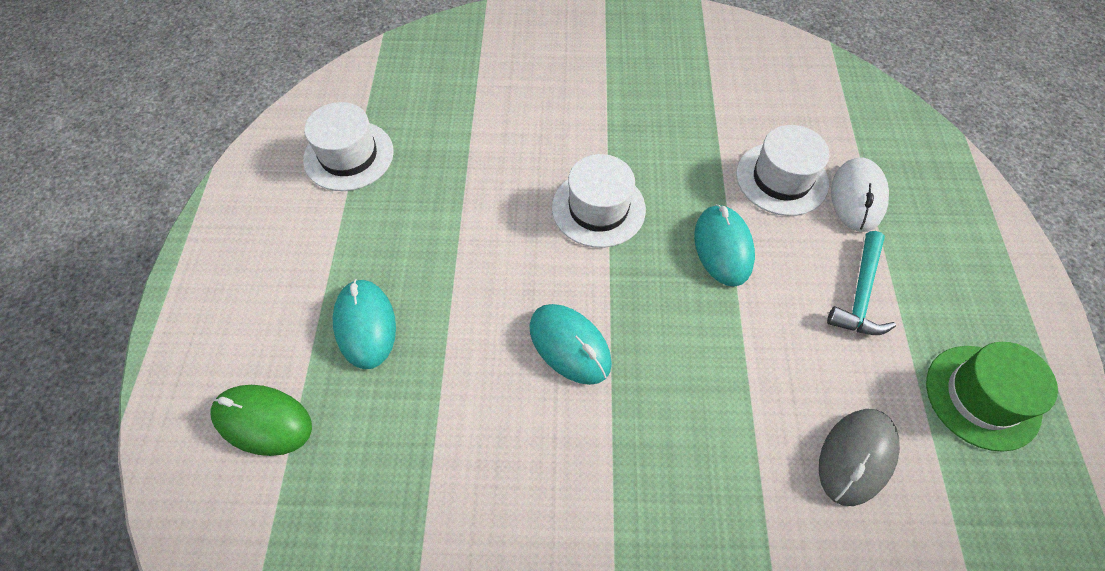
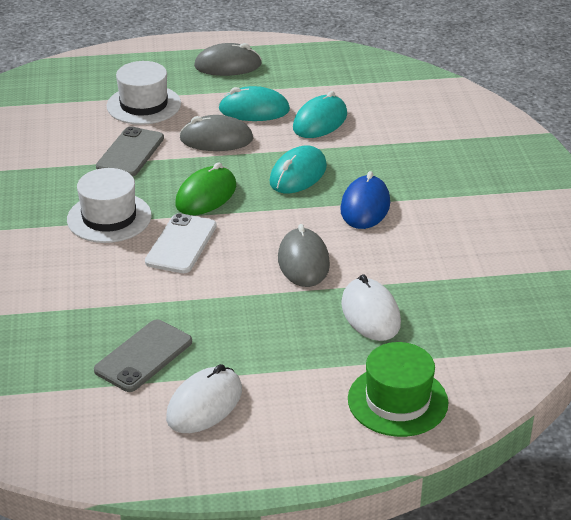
blue mouse: 0 -> 1
grey mouse: 1 -> 3
grey phone: 0 -> 2
turquoise hammer: 1 -> 0
white hat: 3 -> 2
white mouse: 1 -> 2
white phone: 0 -> 1

